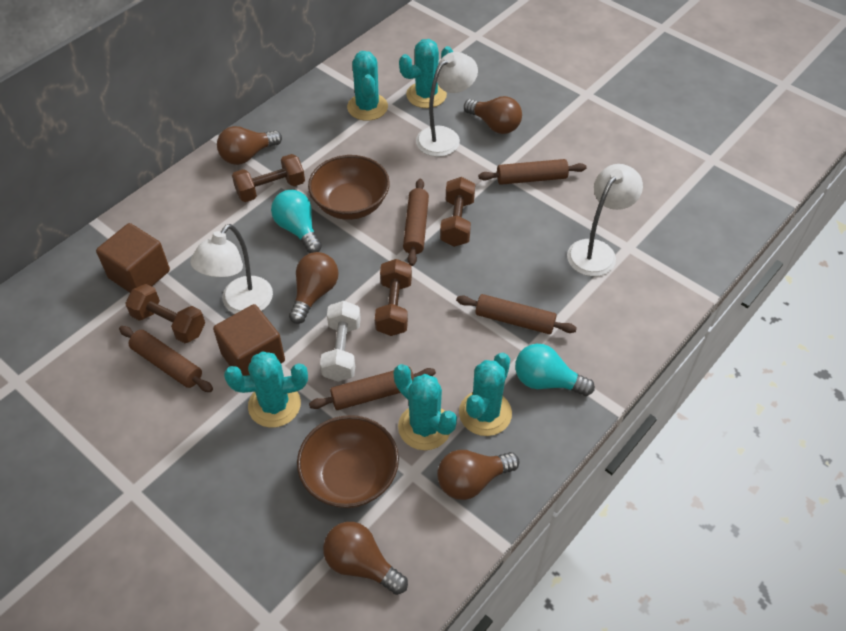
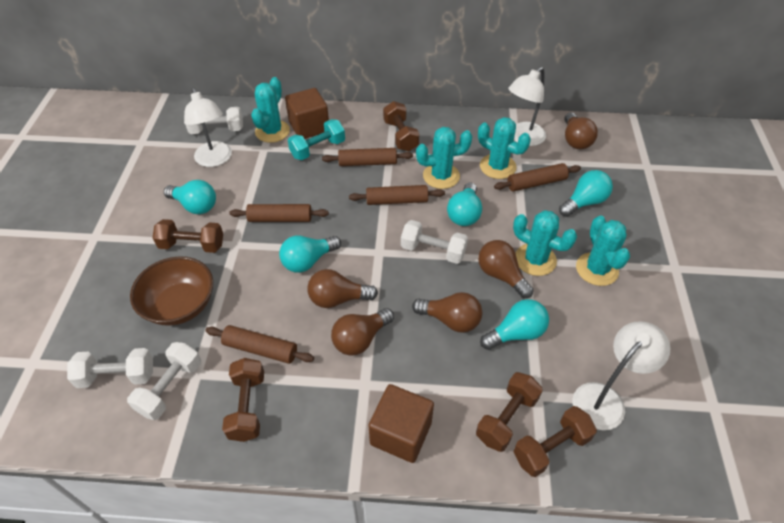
brown bowl: 2 -> 1
brown dumbbell: 4 -> 5
turquoise dumbbell: 0 -> 1
turquoise light bulb: 2 -> 5
white dumbbell: 1 -> 4

